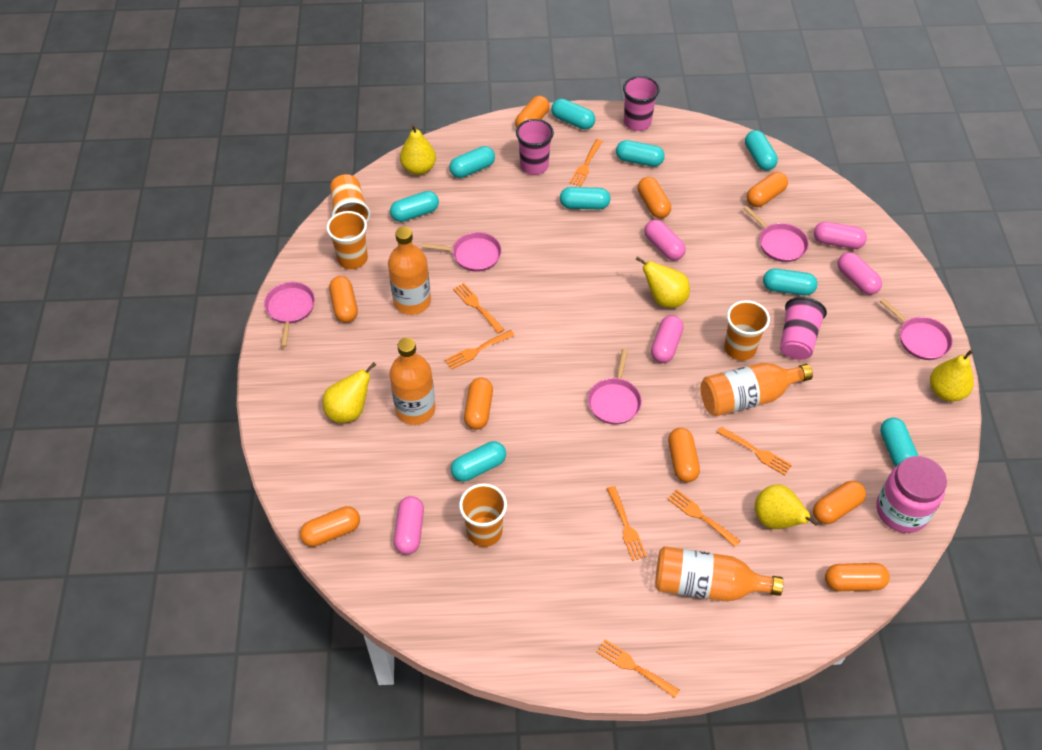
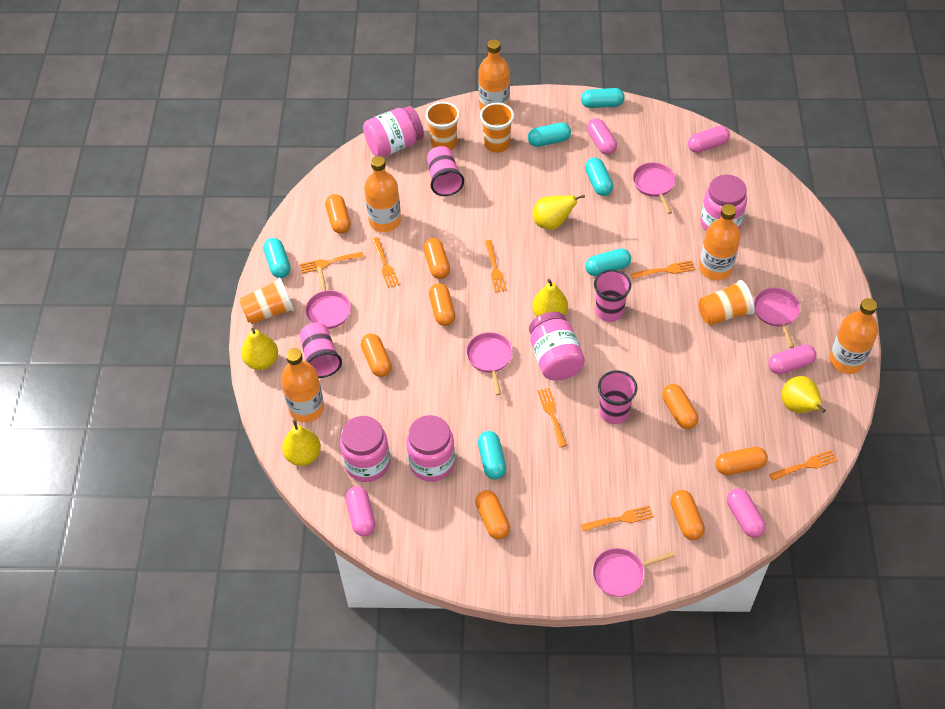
orange bottle: 4 -> 5
orange capsule: 9 -> 8
pink cup: 3 -> 4
pink jar: 1 -> 5
turquoise capsule: 9 -> 6

